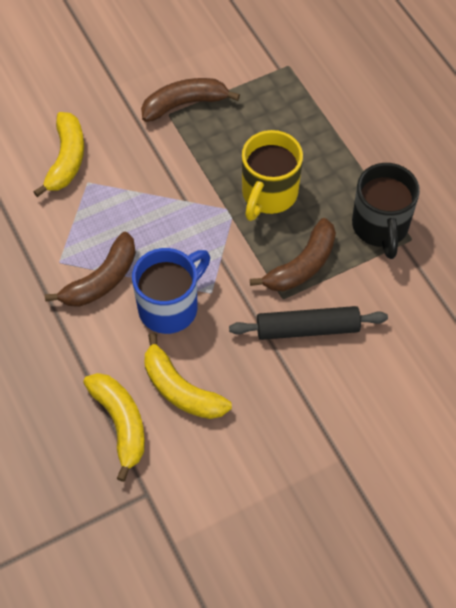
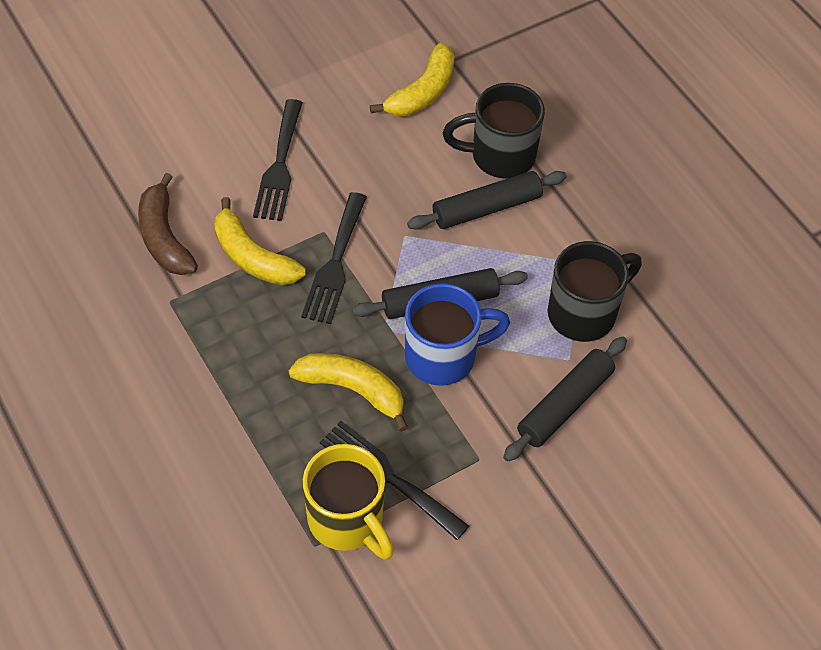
black fork: 0 -> 3
black mug: 1 -> 2
black rolling pin: 1 -> 3
brown banana: 3 -> 1

